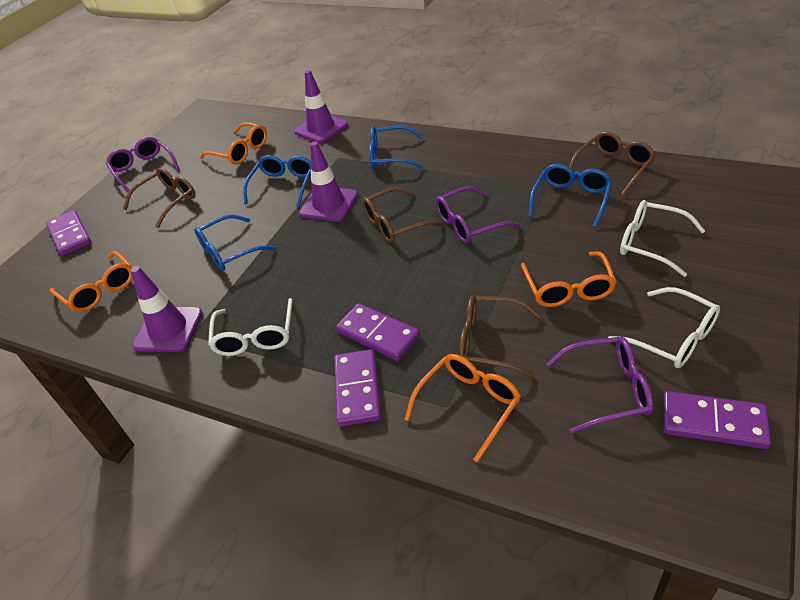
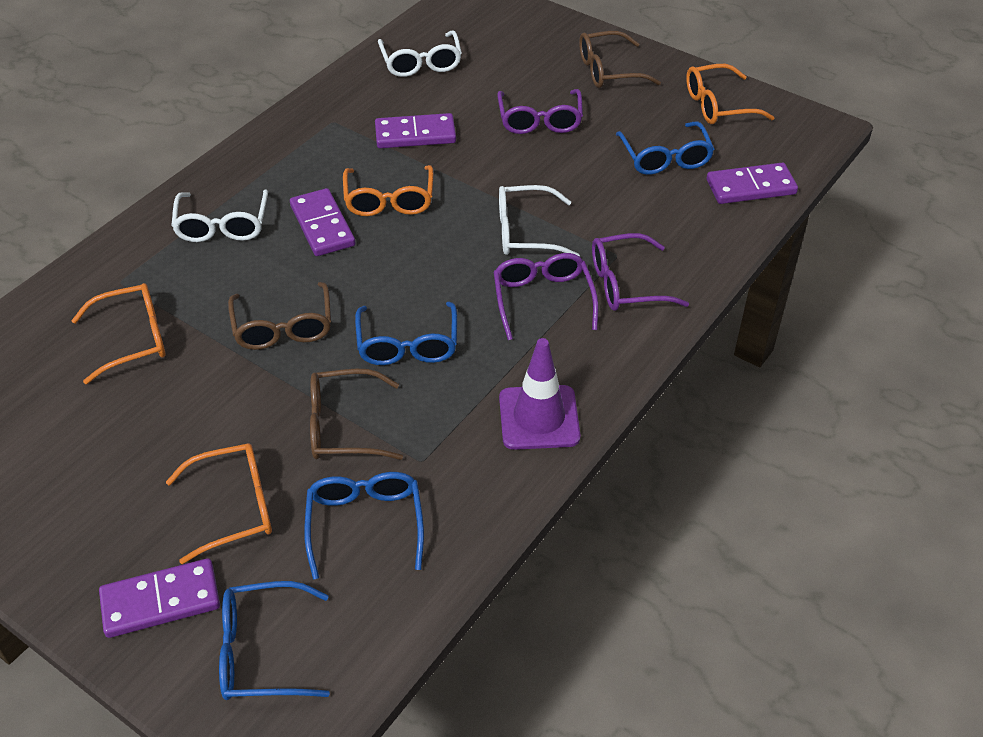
brown glasses: 4 -> 3
purple traffic cone: 3 -> 1

